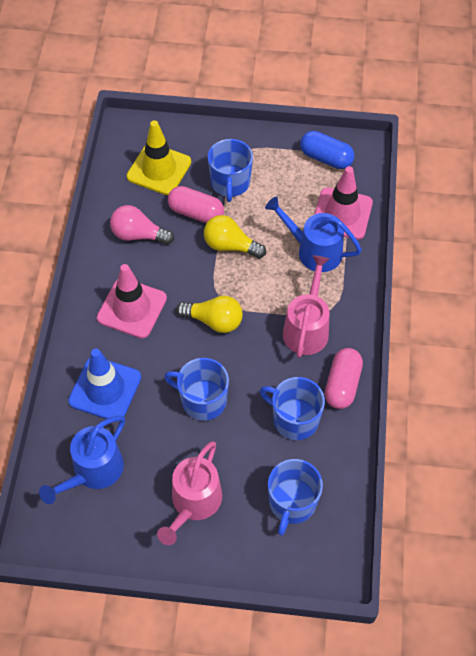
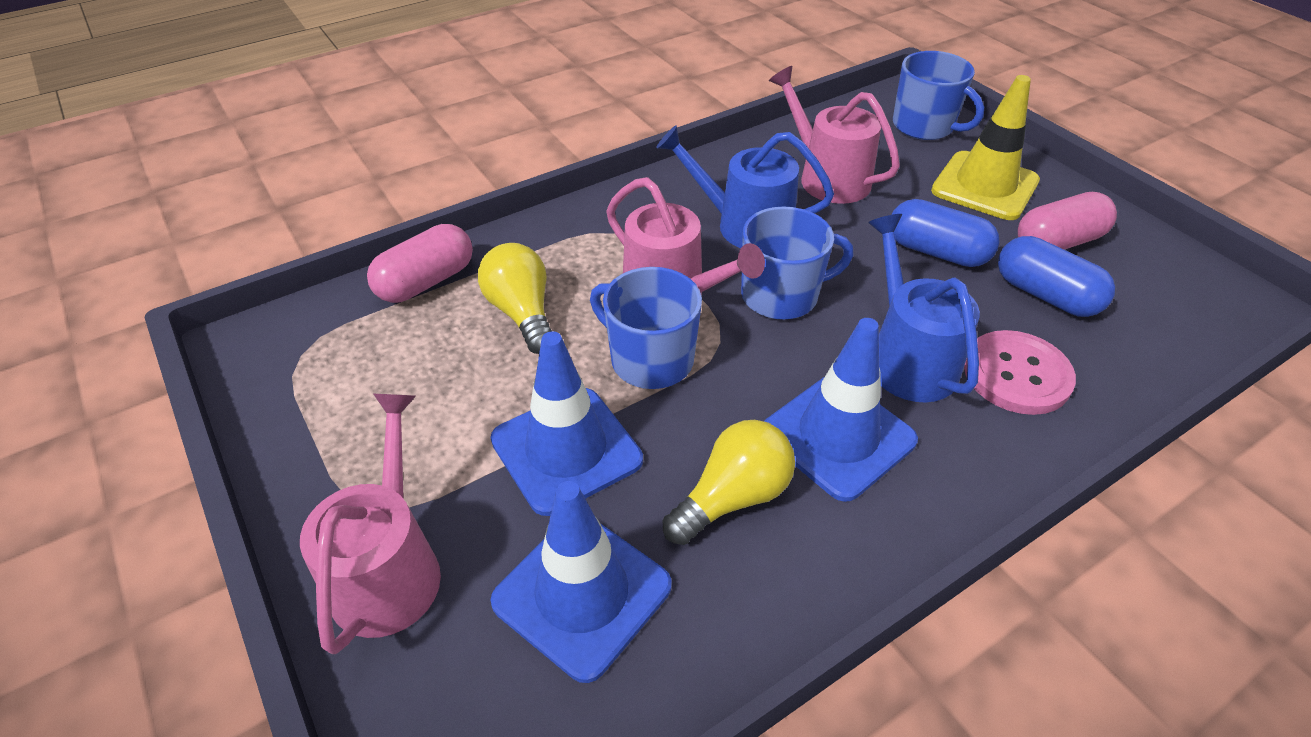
blue capsule: 1 -> 2
blue mug: 4 -> 3
blue traffic cone: 1 -> 3
pink button: 0 -> 1
pink light bulb: 1 -> 0
pink traffic cone: 2 -> 0
pink watering can: 2 -> 3

